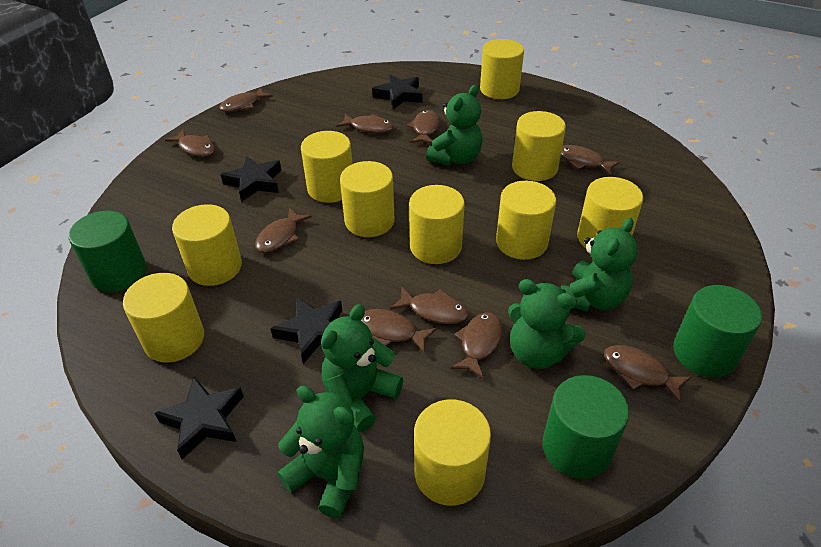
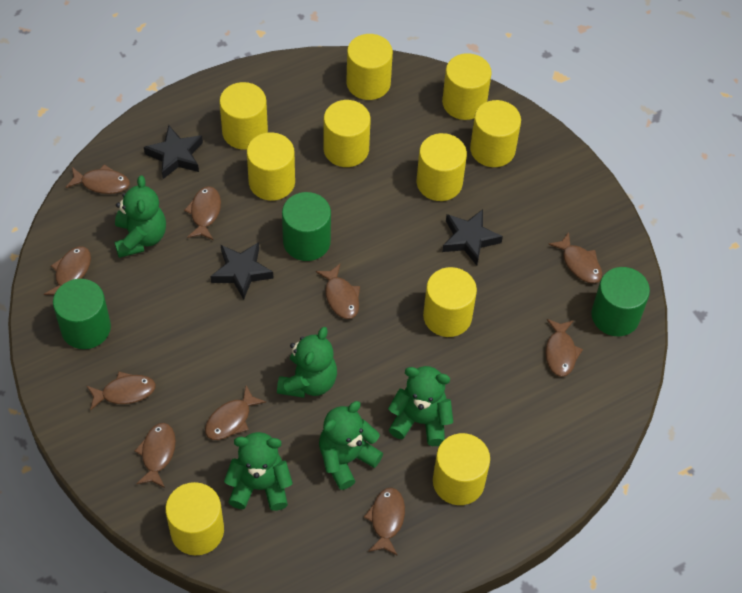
black star: 4 -> 3

